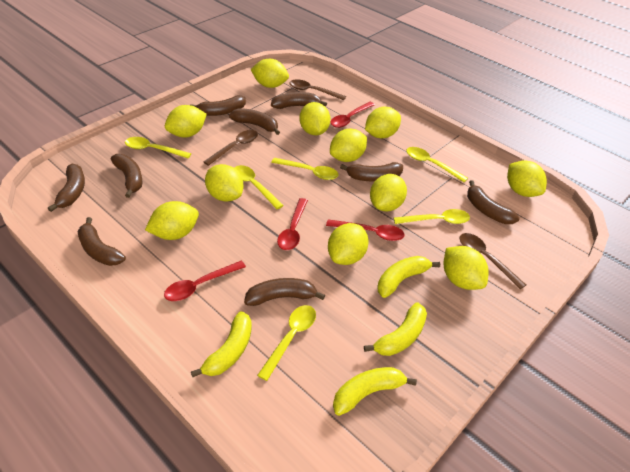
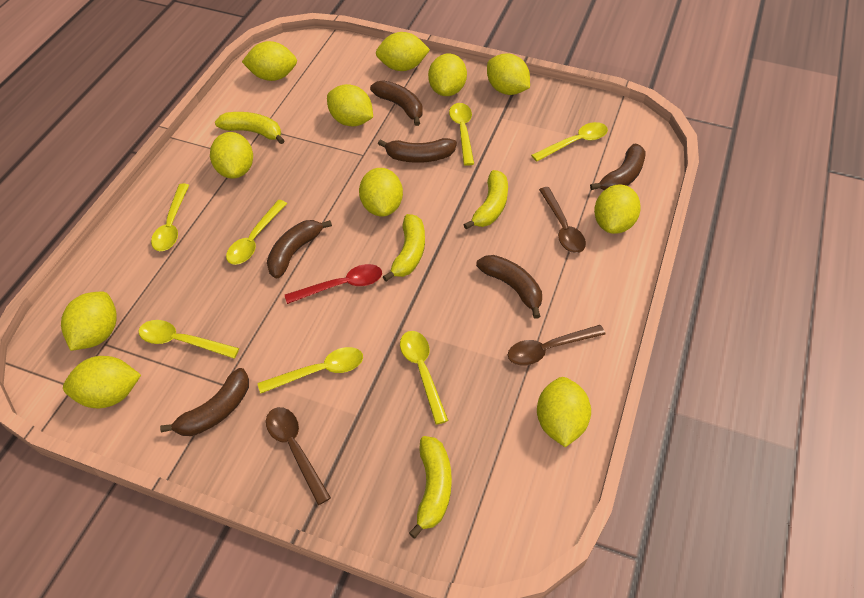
brown banana: 9 -> 6
red spoon: 4 -> 1
yellow spoon: 6 -> 7

